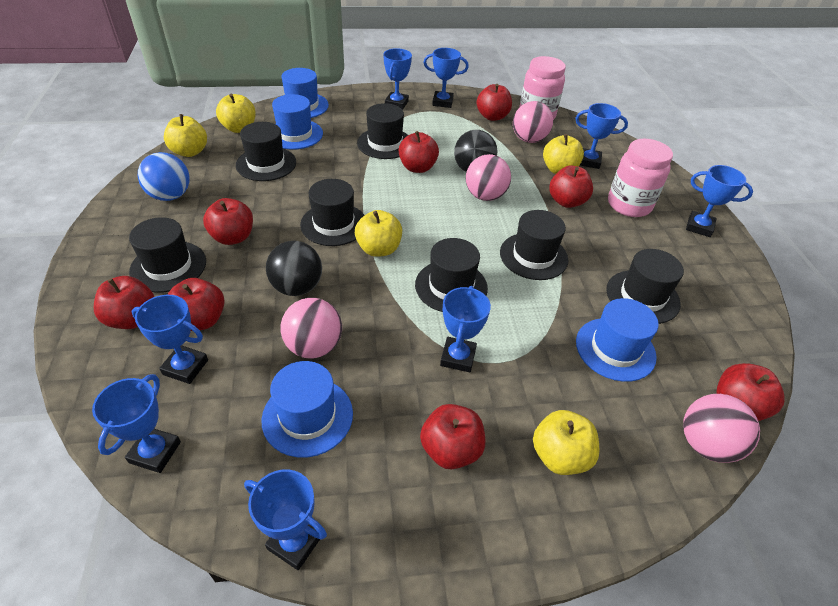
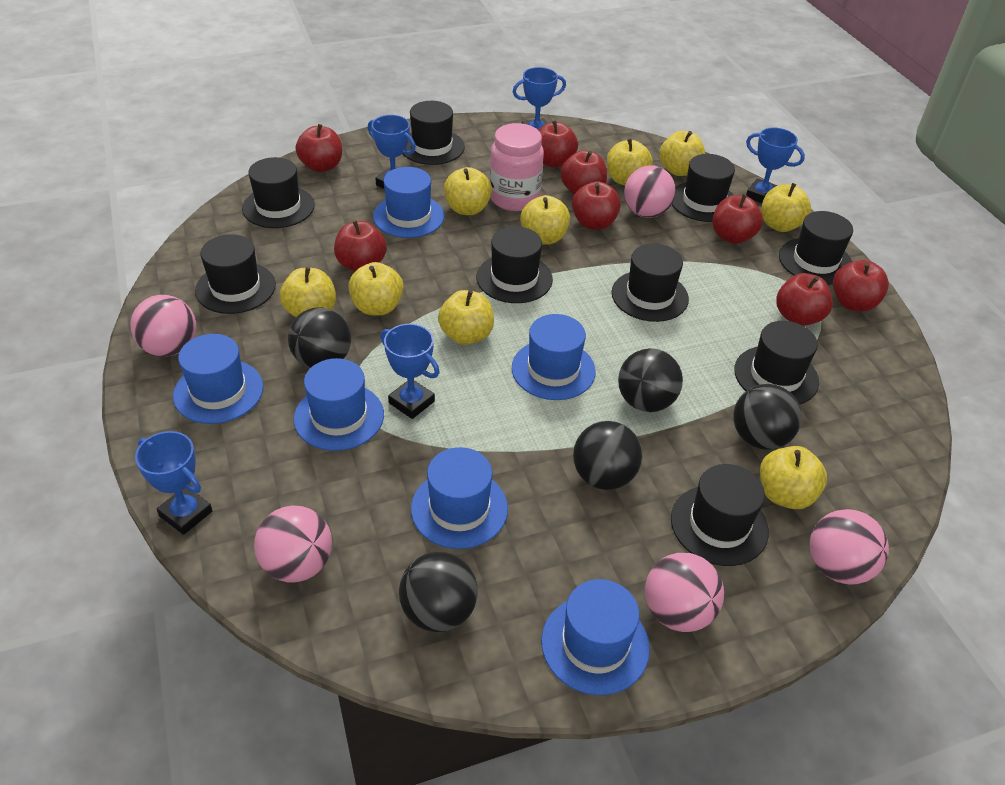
black ball: 2 -> 5
black hat: 7 -> 9
blue ball: 1 -> 0
blue hat: 4 -> 6
blue trophy: 8 -> 5
pink ball: 4 -> 5
pink jar: 2 -> 1
yellow apple: 5 -> 9

